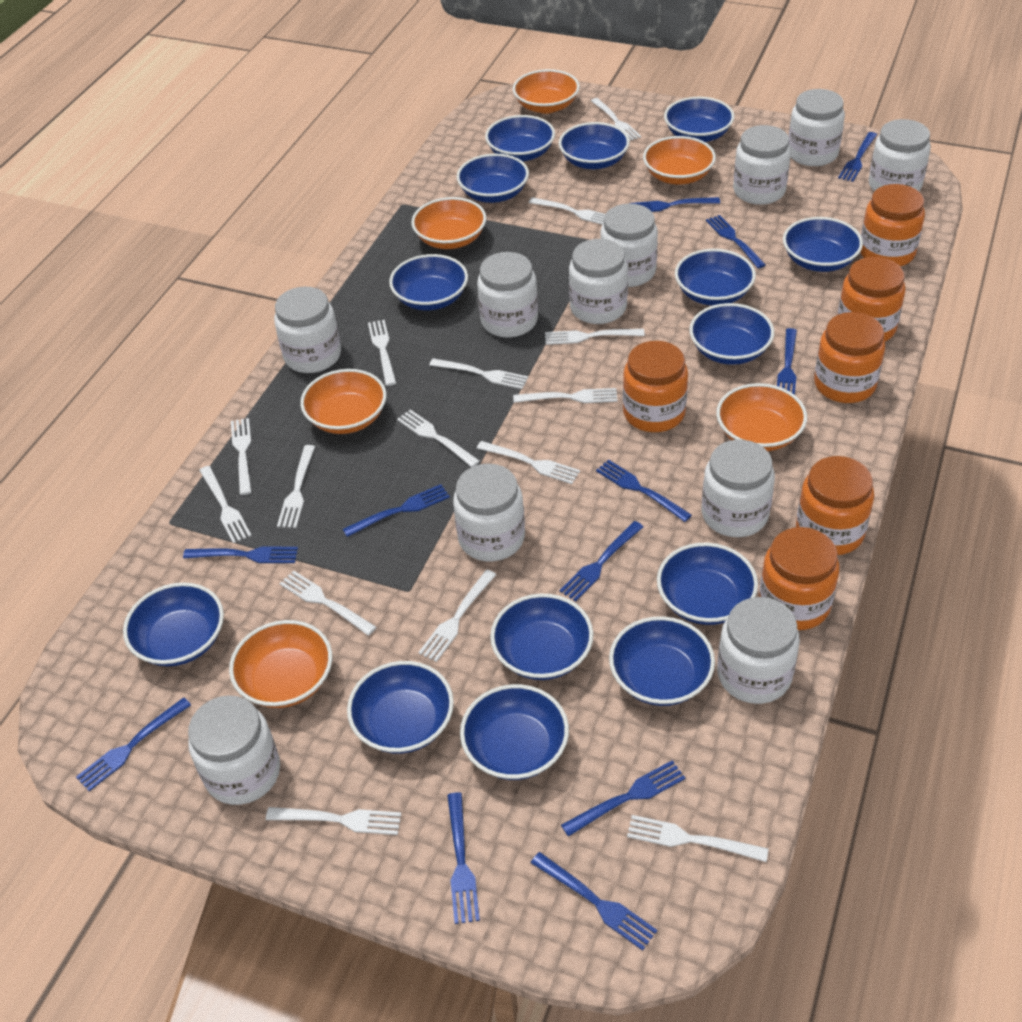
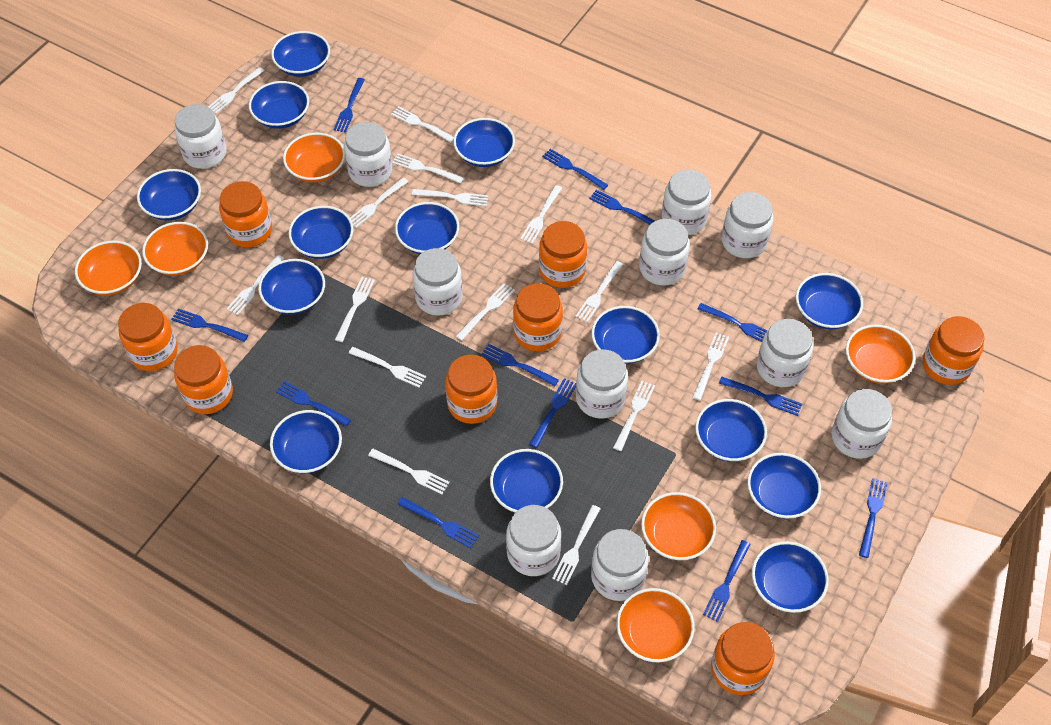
orange jar: 6 -> 8

